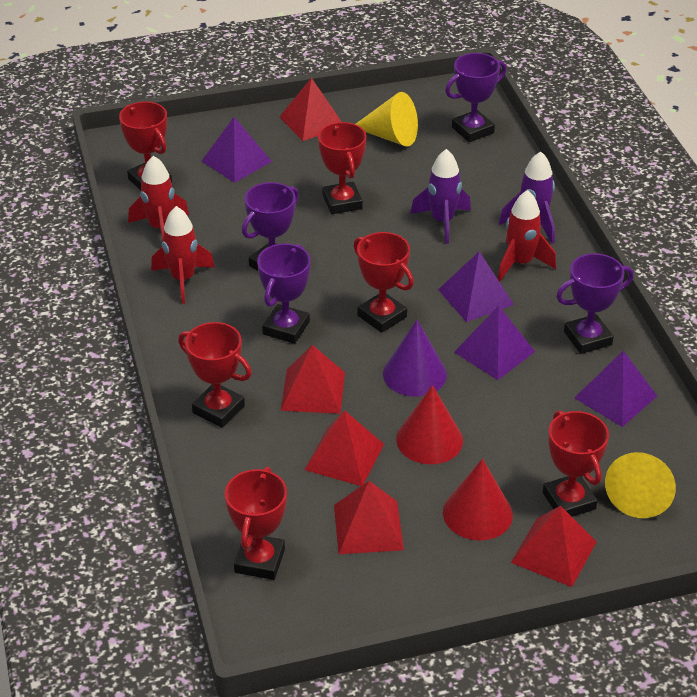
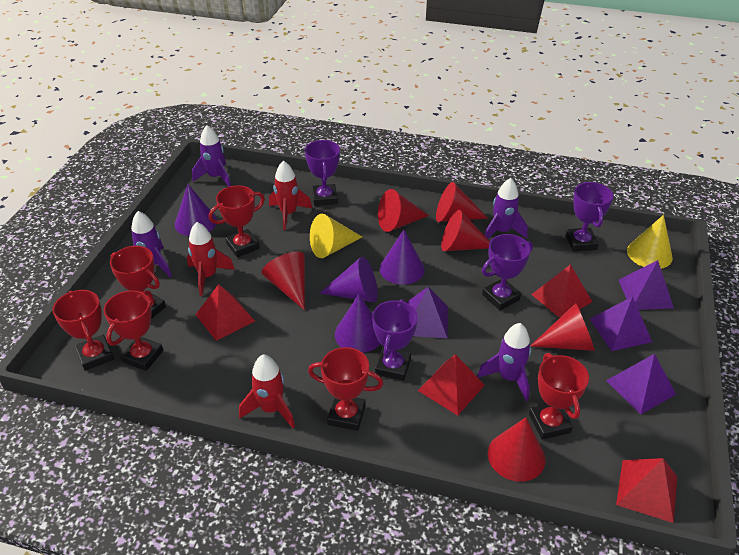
purple cone: 1 -> 4
purple rocket: 2 -> 4
red cone: 2 -> 6
red pyramid: 5 -> 4

